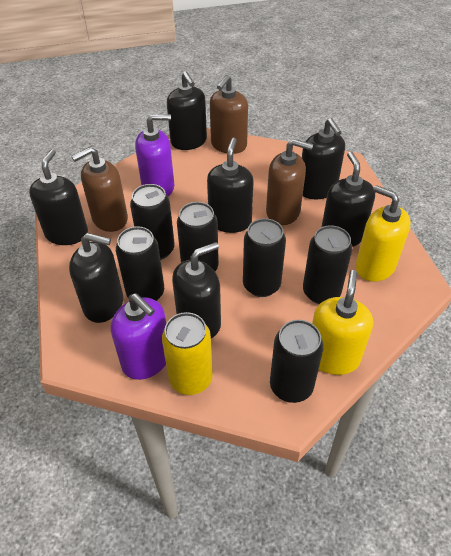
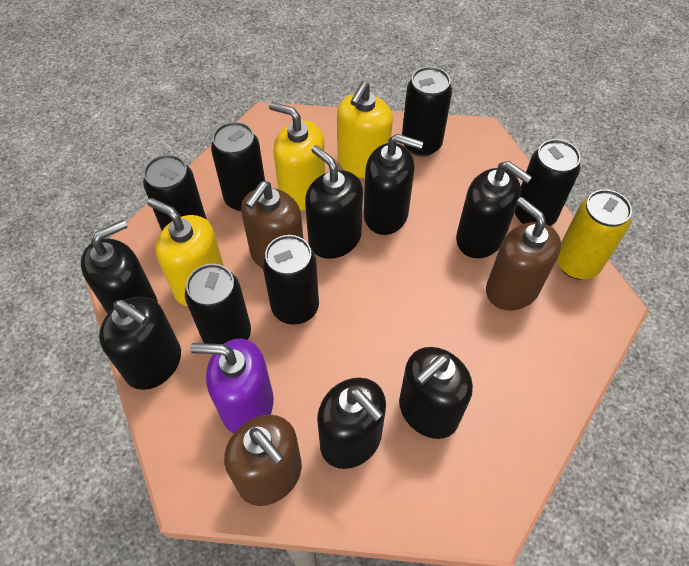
purple soap dispenser: 2 -> 1
yellow soap dispenser: 2 -> 3

